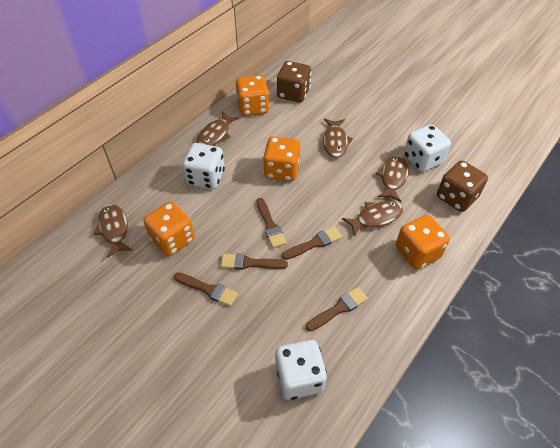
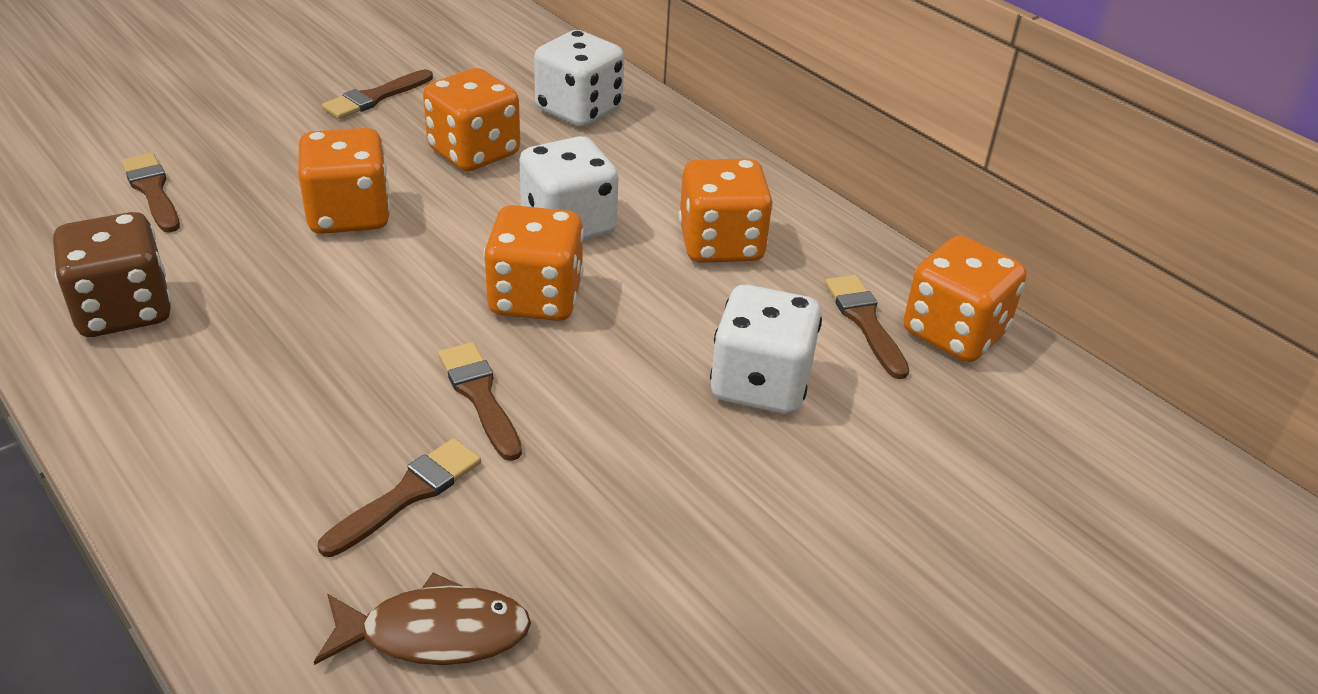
brown dice: 2 -> 1
brown fish: 5 -> 1
orange dice: 4 -> 5

